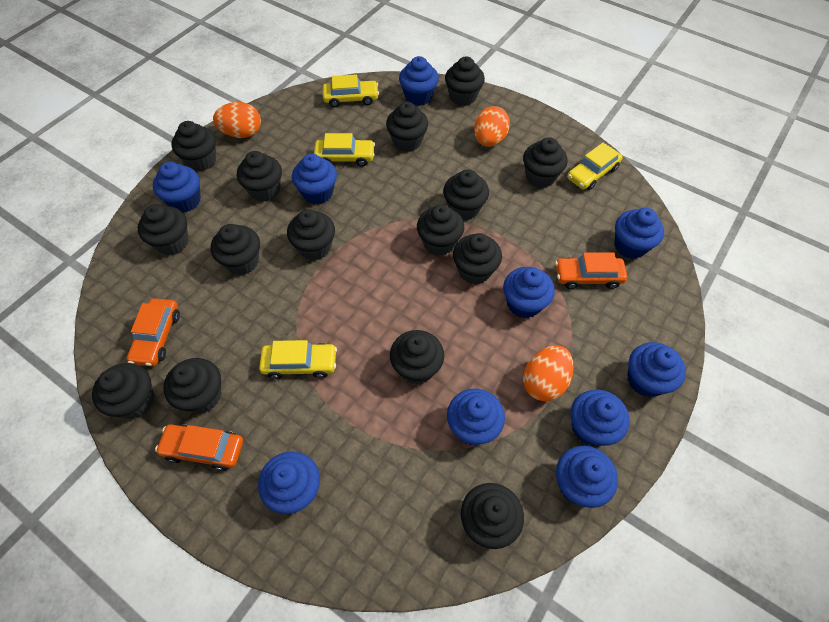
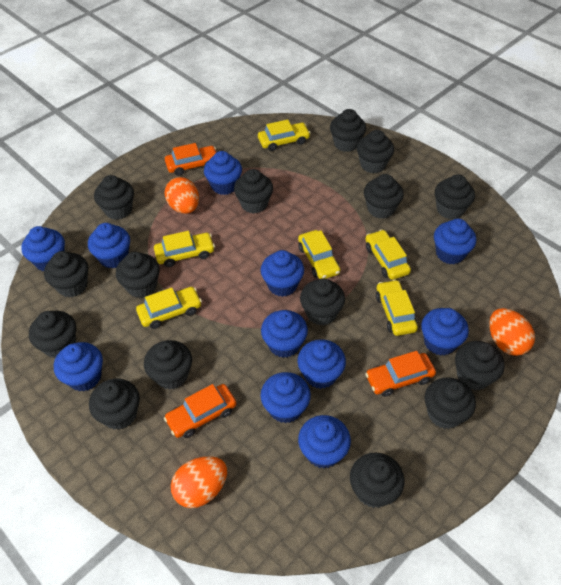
blue cupcake: 10 -> 11
yellow car: 4 -> 6

